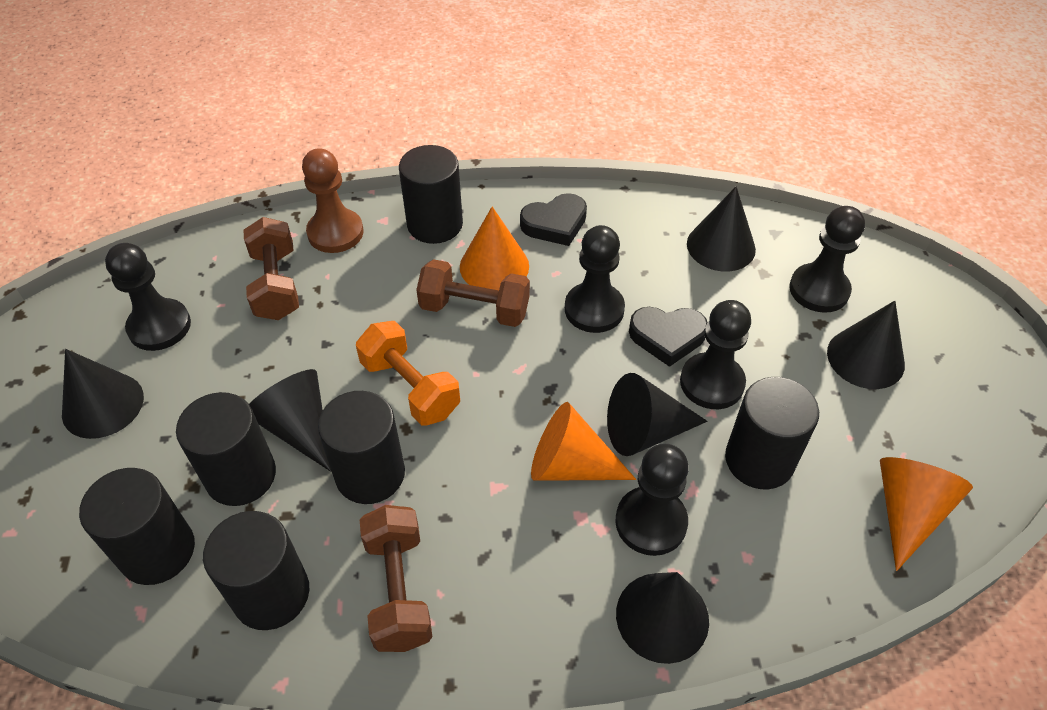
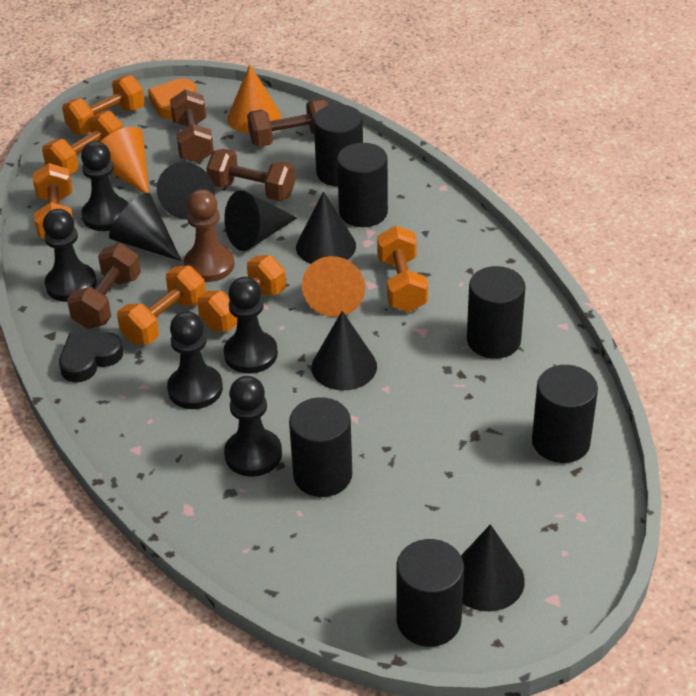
black heart: 2 -> 1
brown dumbbell: 3 -> 4
orange dumbbell: 1 -> 6
orange heart: 0 -> 1

